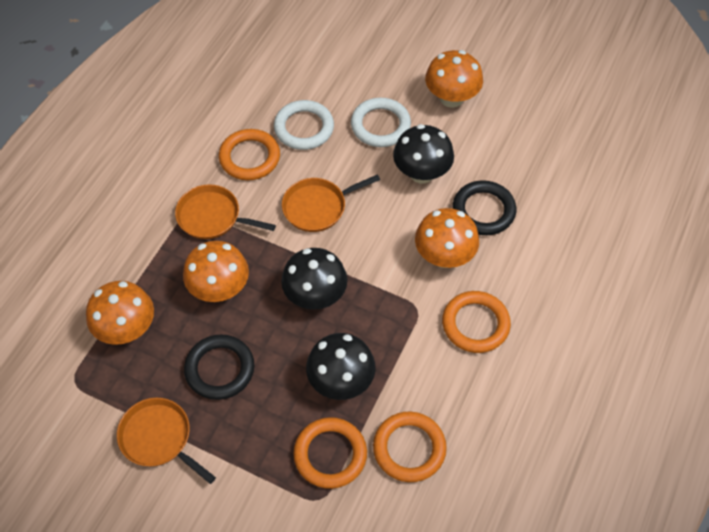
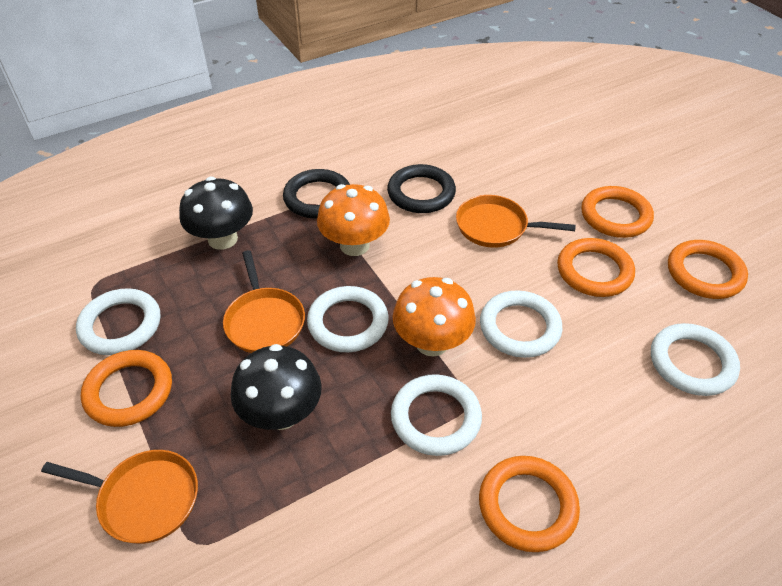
black mushroom: 3 -> 2
orange mushroom: 4 -> 2
orange ring: 4 -> 5
white ring: 2 -> 5

